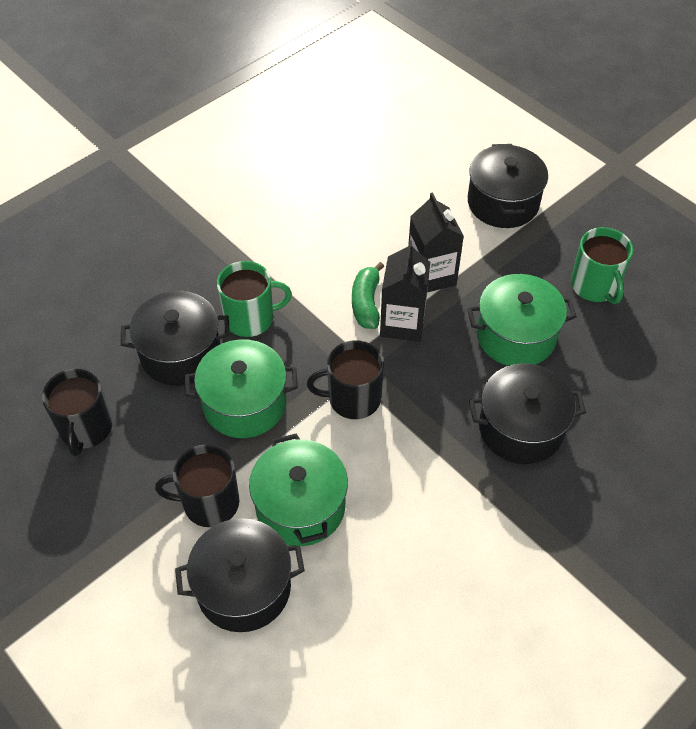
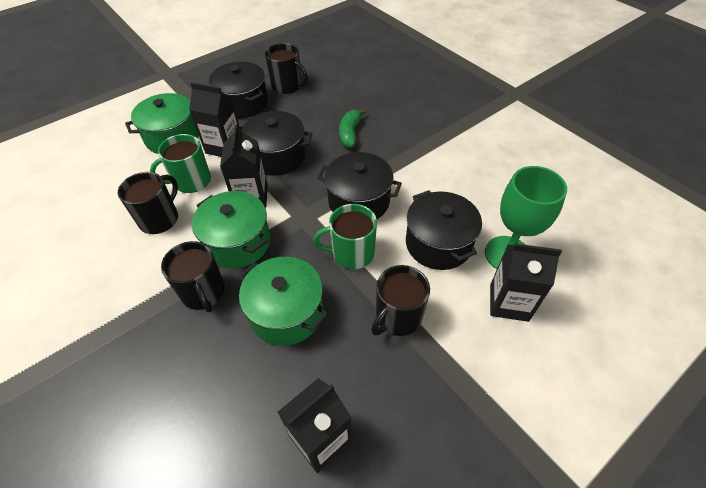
black carton: 2 -> 4
black mug: 3 -> 4
green goblet: 0 -> 1

